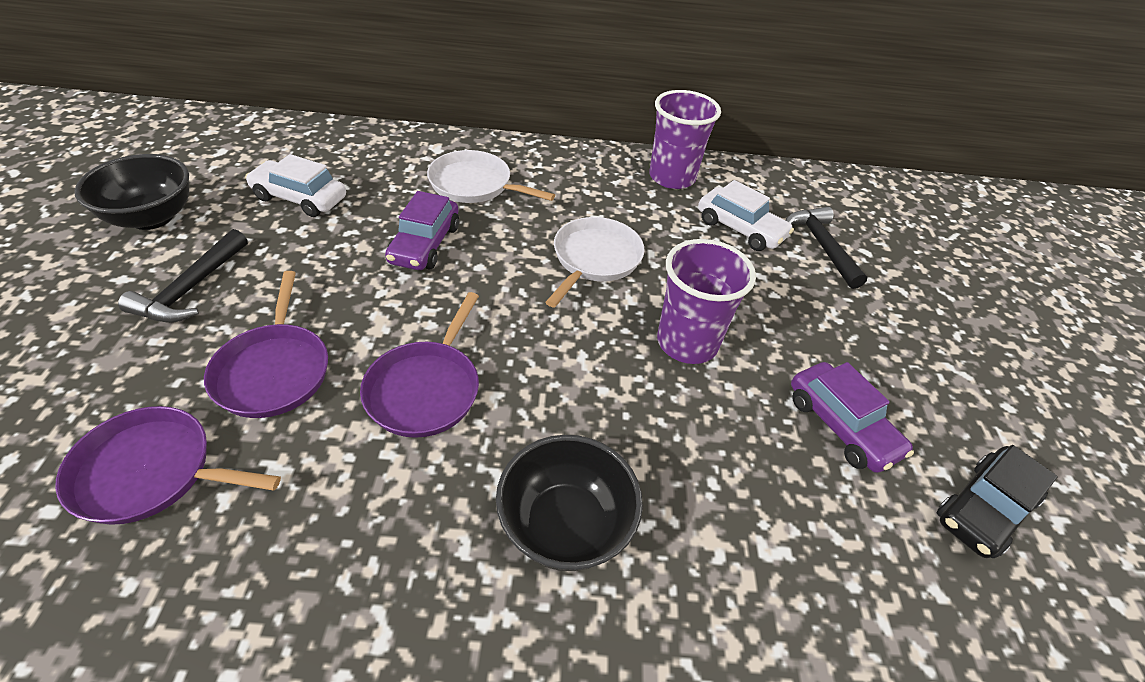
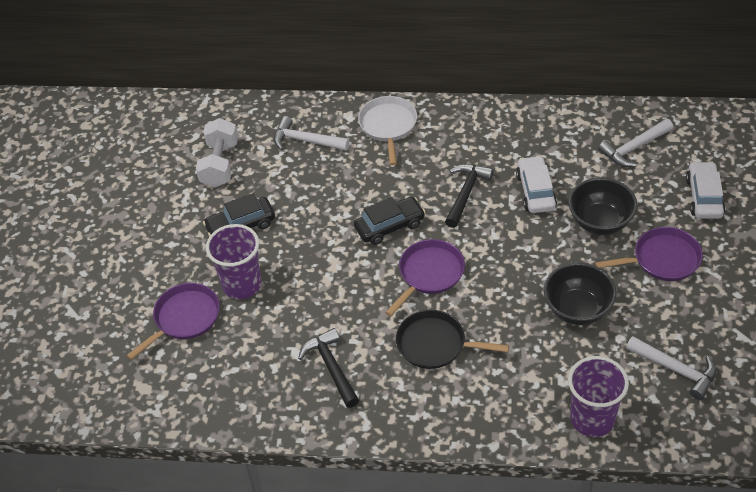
black car: 1 -> 2
black pan: 0 -> 1
purple car: 2 -> 0
white dumbbell: 0 -> 1
white hammer: 0 -> 3
white pan: 2 -> 1

